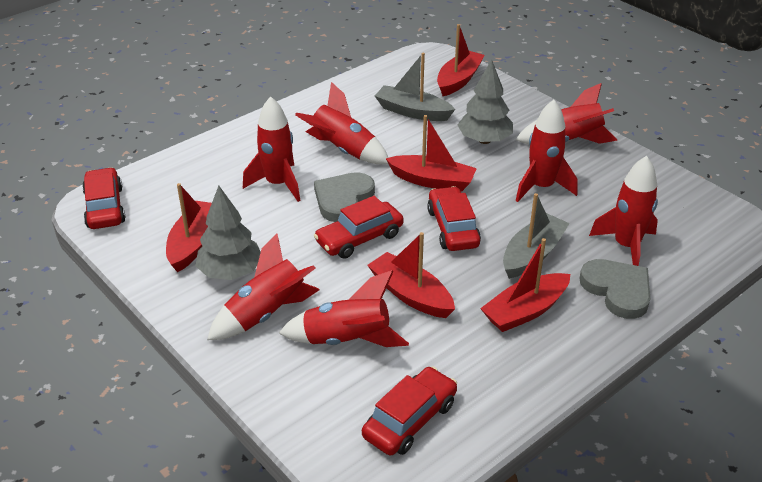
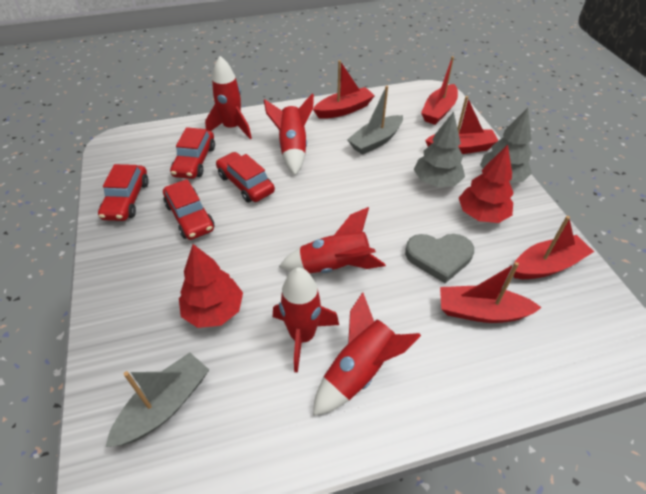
grey heart: 2 -> 1
red rocket: 7 -> 5
red tree: 0 -> 2

